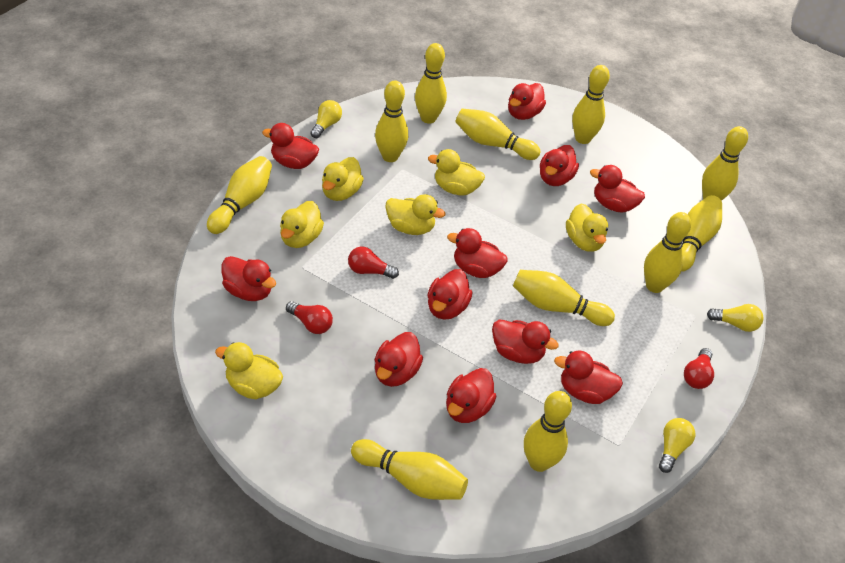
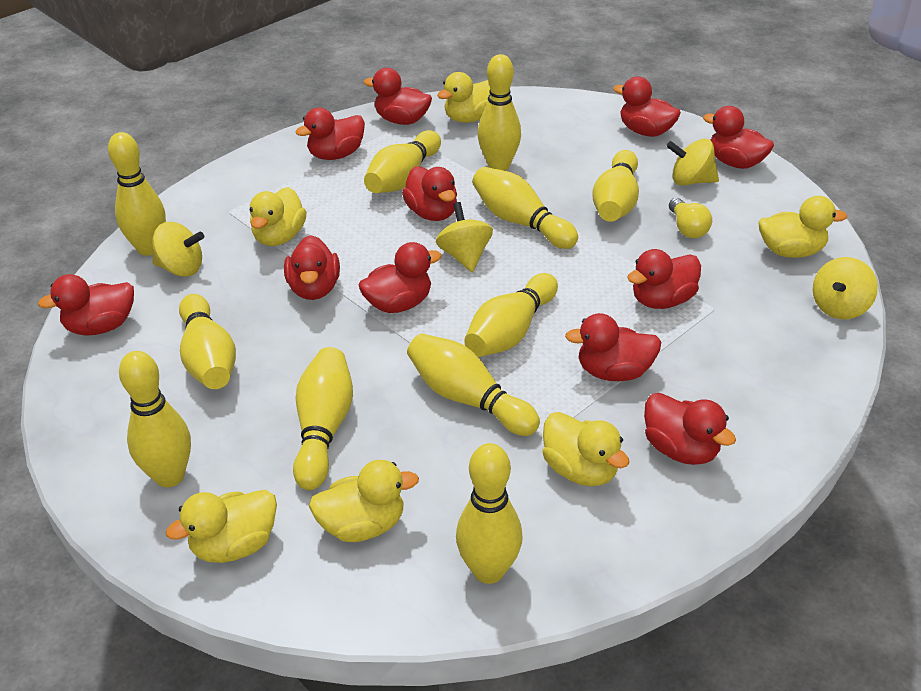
red light bulb: 3 -> 0
yellow light bulb: 3 -> 1
yellow spinning top: 0 -> 4

